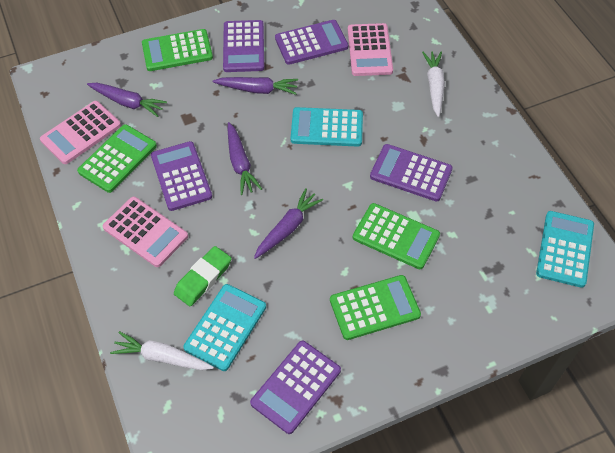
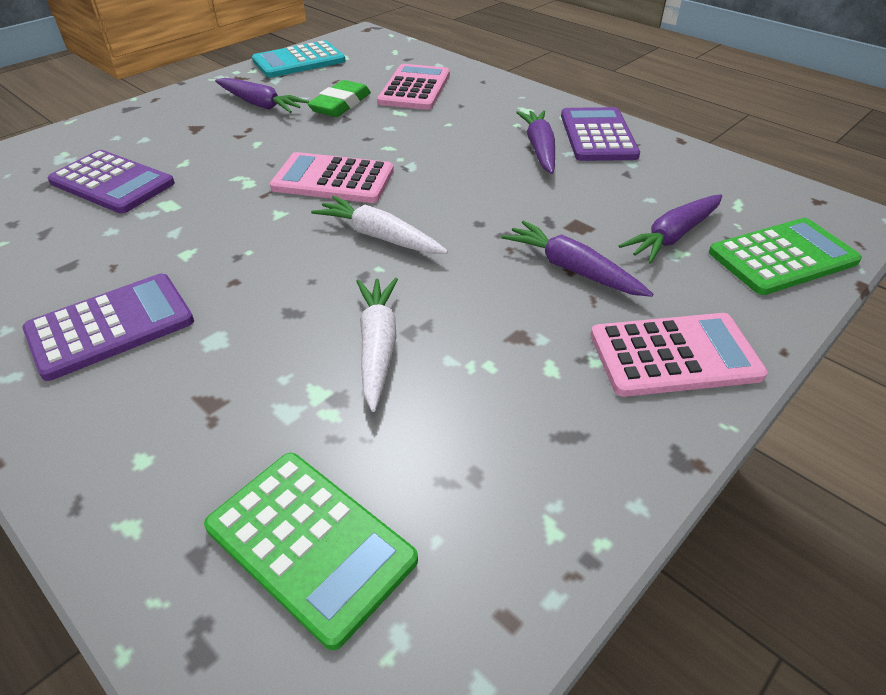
green calculator: 4 -> 2
purple calculator: 5 -> 3
turquoise calculator: 3 -> 1

